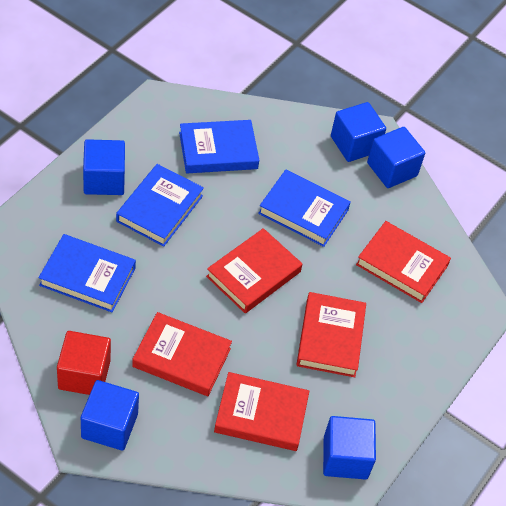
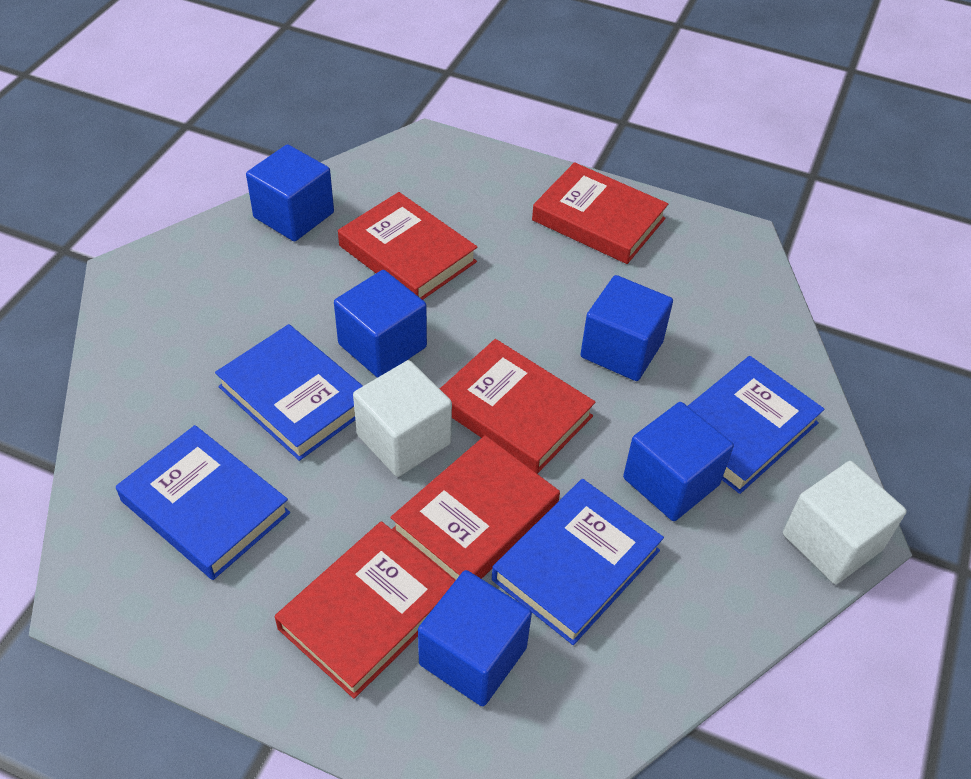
red cube: 1 -> 0
white cube: 0 -> 2

